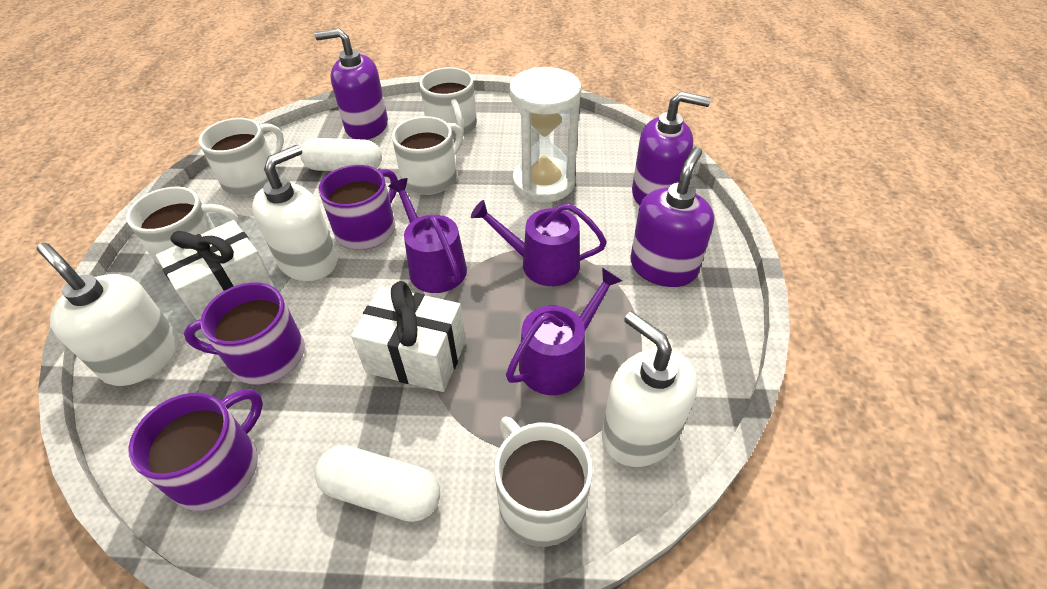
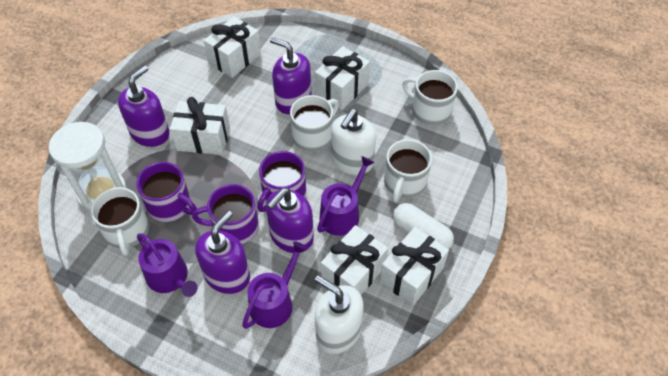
purple soap dispenser: 3 -> 4
white capsule: 2 -> 1
white gift: 2 -> 5
white mug: 5 -> 4
white soap dispenser: 3 -> 2

